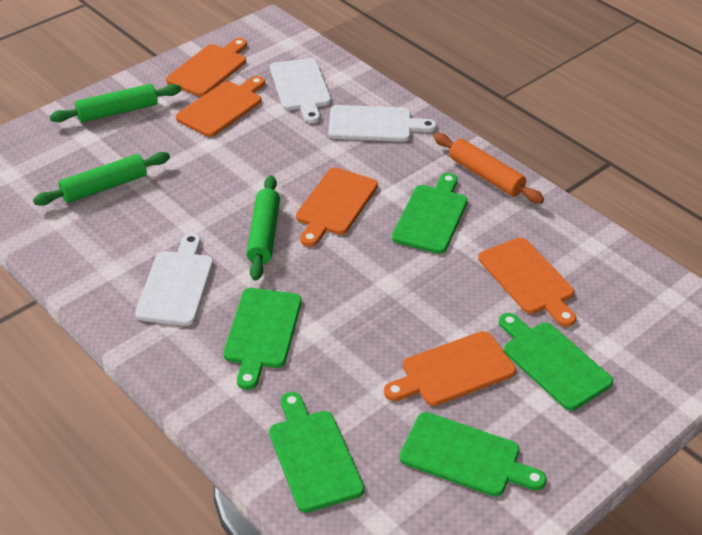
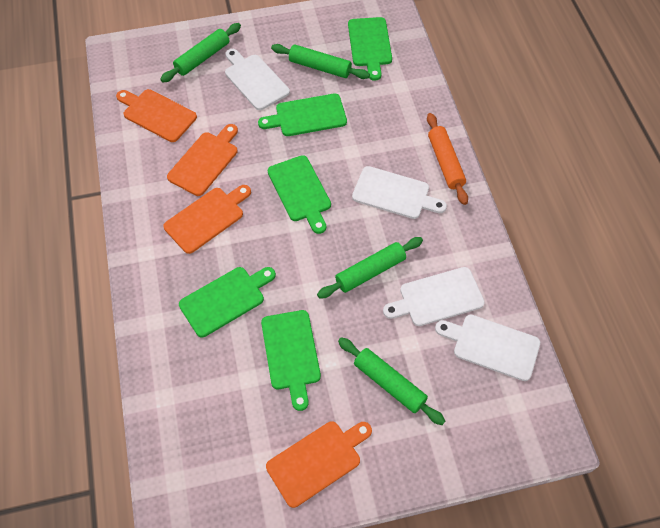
green rolling pin: 3 -> 4
orange cutting board: 5 -> 4
white cutting board: 3 -> 4

